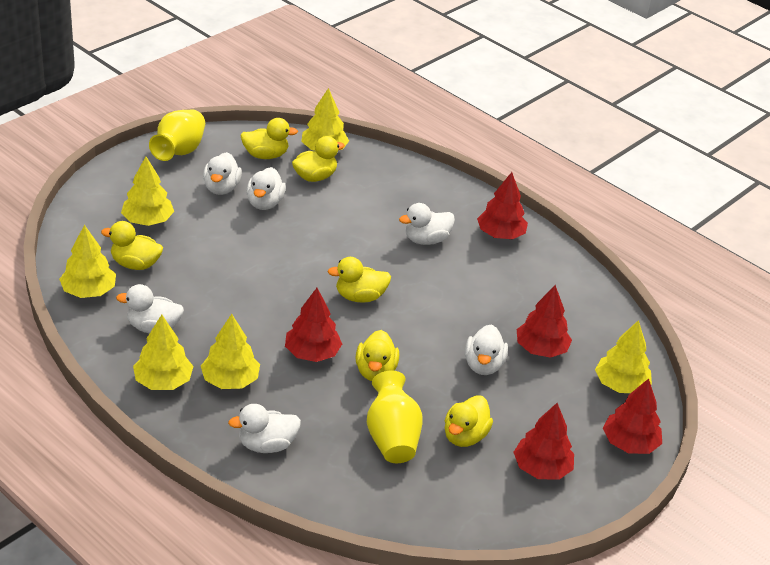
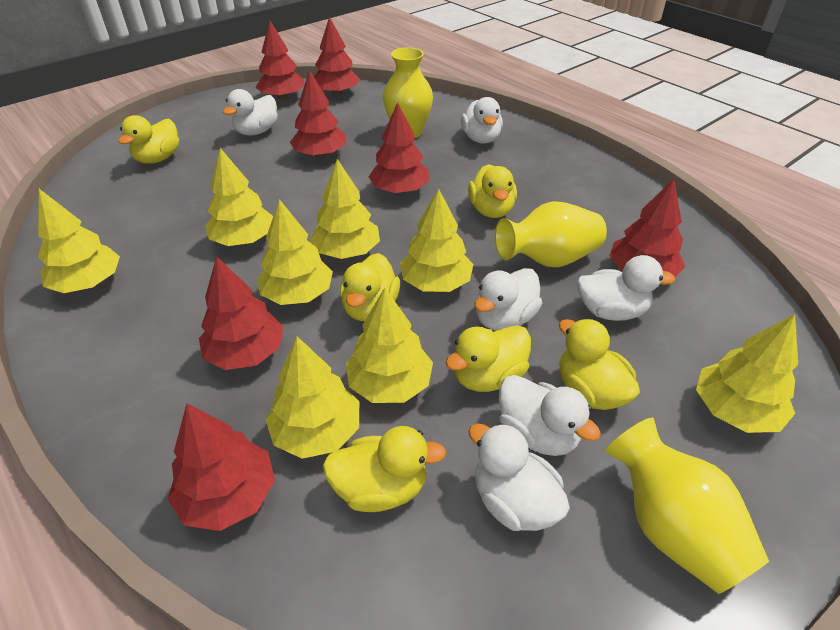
red tree: 5 -> 7
yellow tree: 6 -> 8
yellow vase: 2 -> 3

